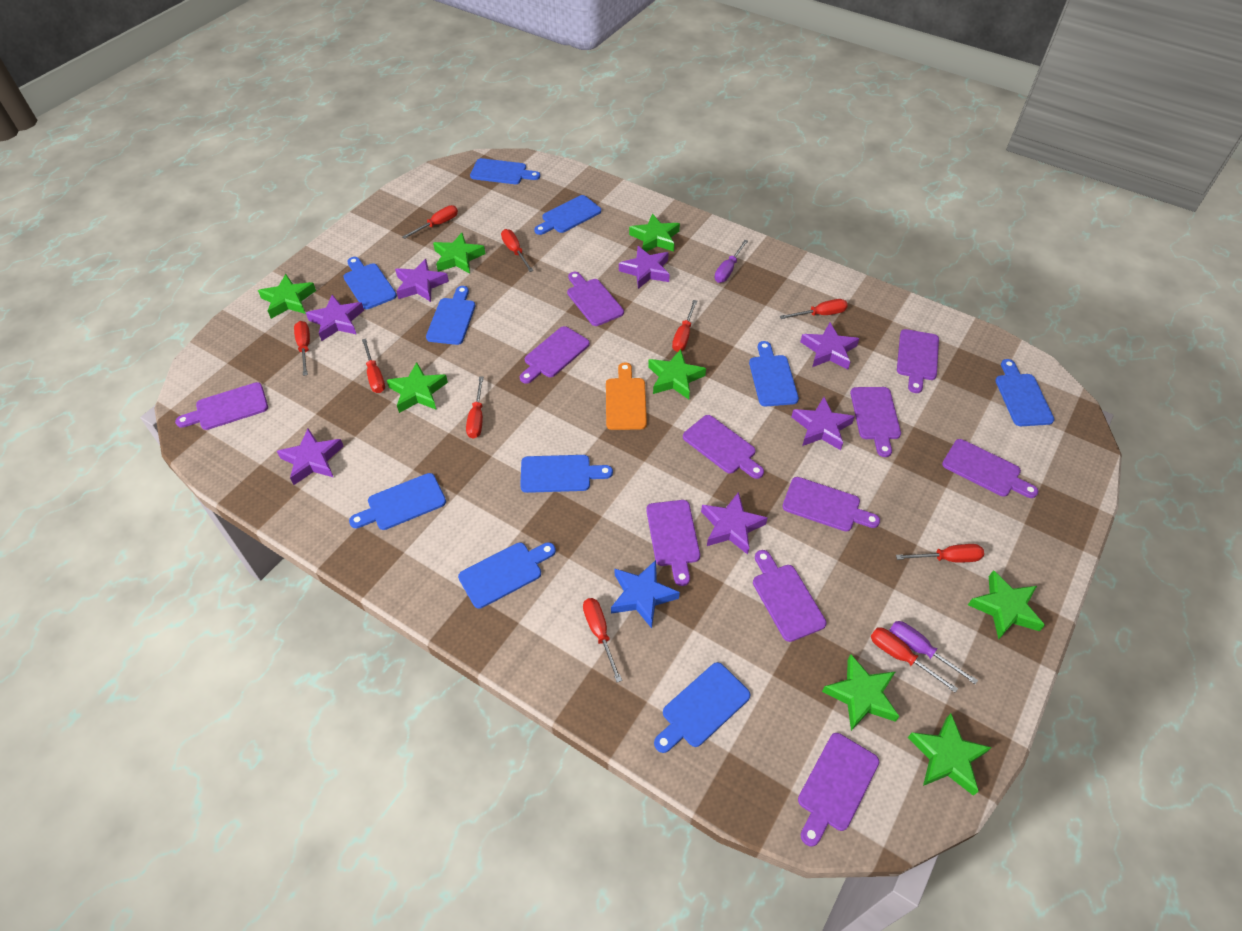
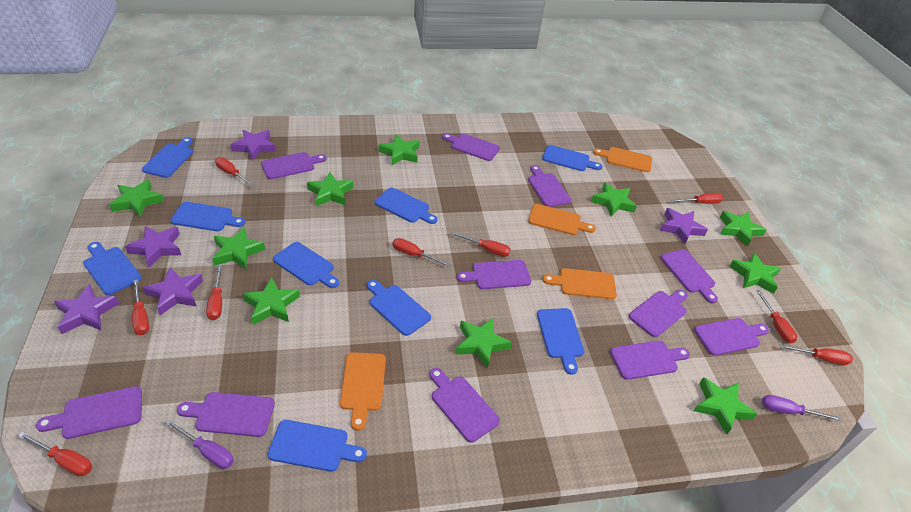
blue cutting board: 10 -> 9
blue star: 1 -> 0
green star: 8 -> 10
orange cutting board: 1 -> 4
purple star: 7 -> 5
red screwdriver: 10 -> 9

